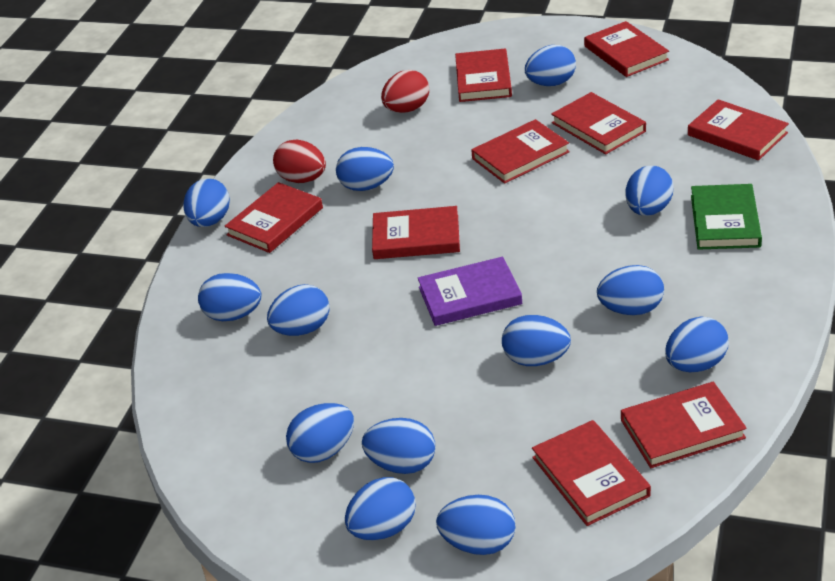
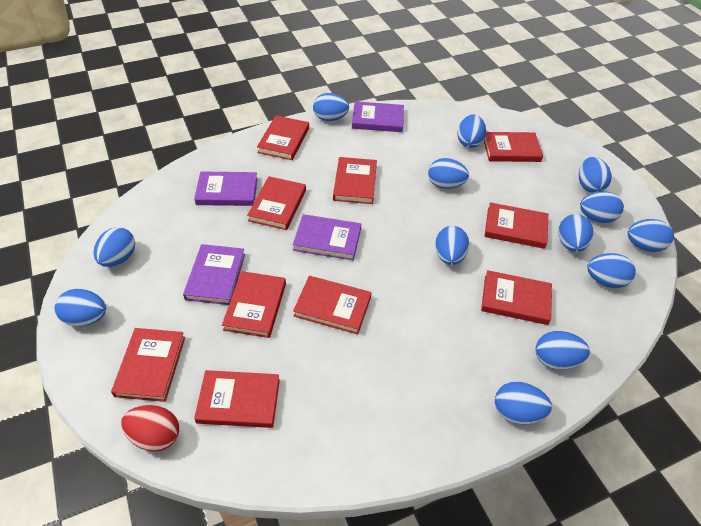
green book: 1 -> 0
purple book: 1 -> 4
red book: 9 -> 10
red egg: 2 -> 1

